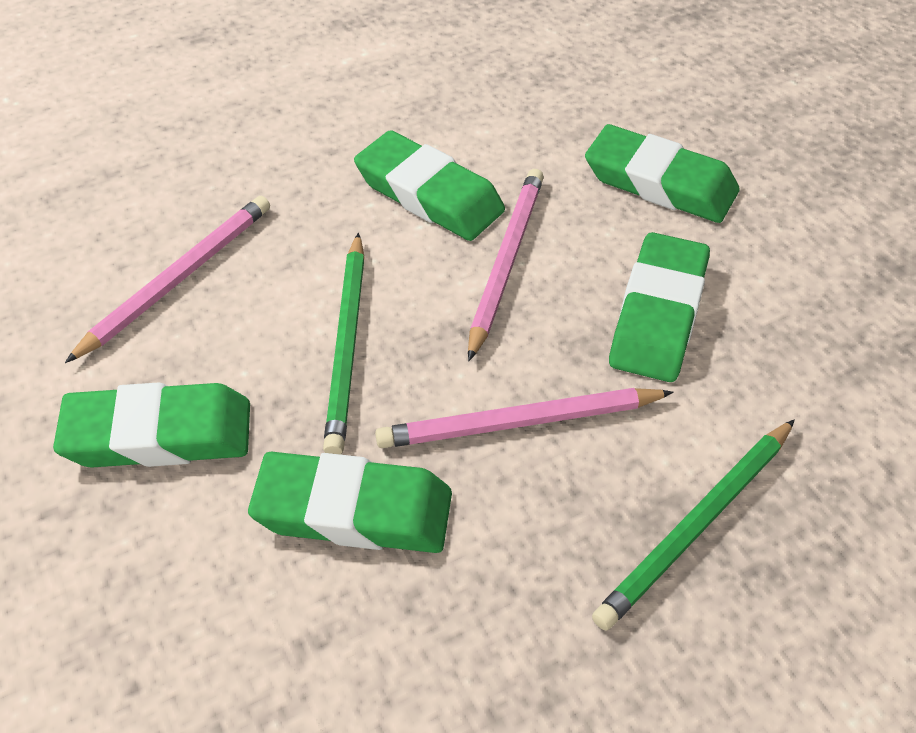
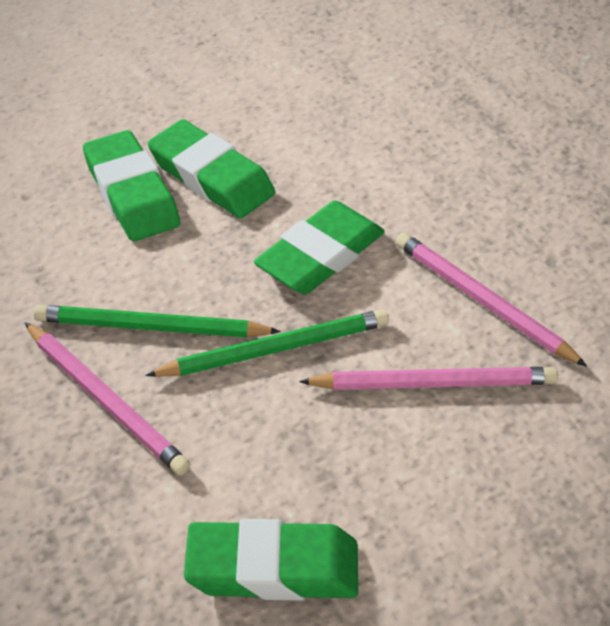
green eraser: 5 -> 4

